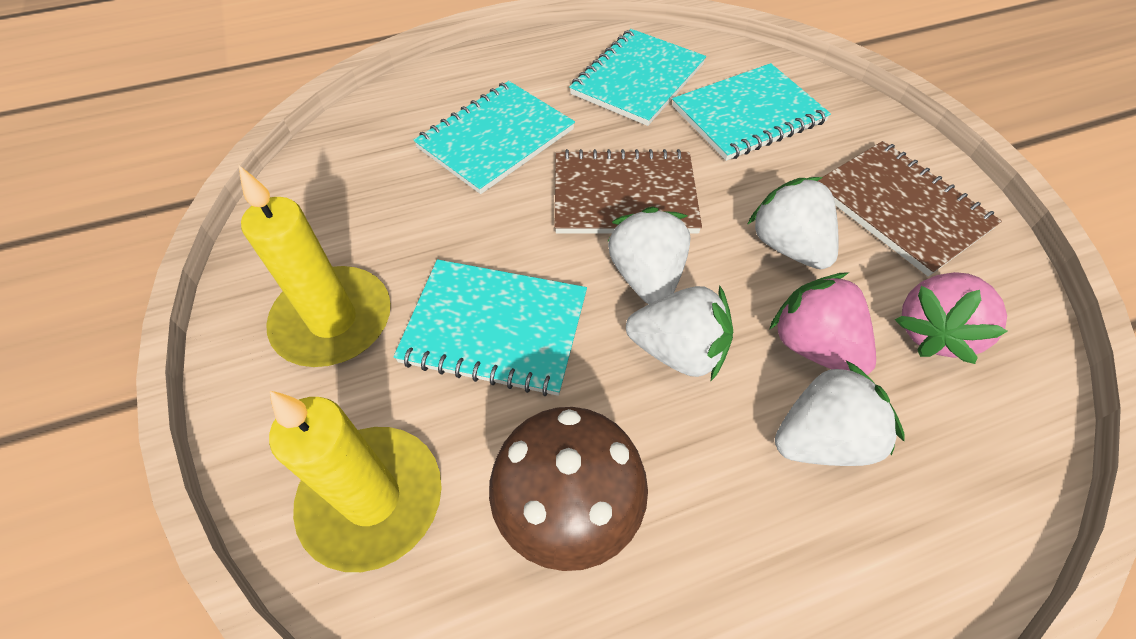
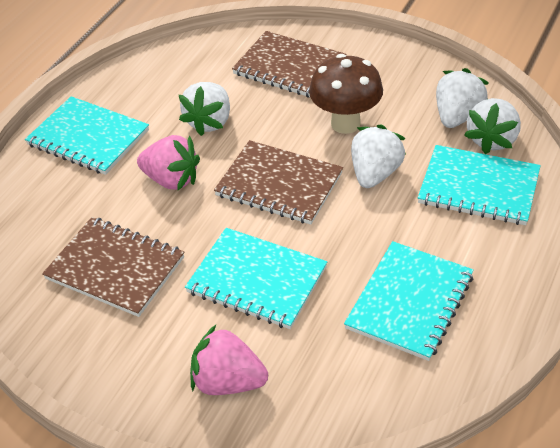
brown notebook: 2 -> 3
yellow candle: 2 -> 0

